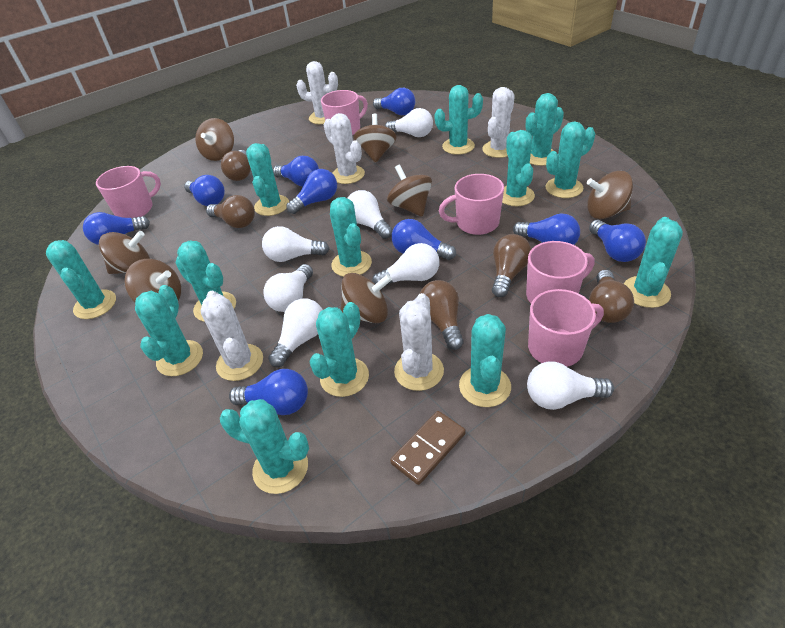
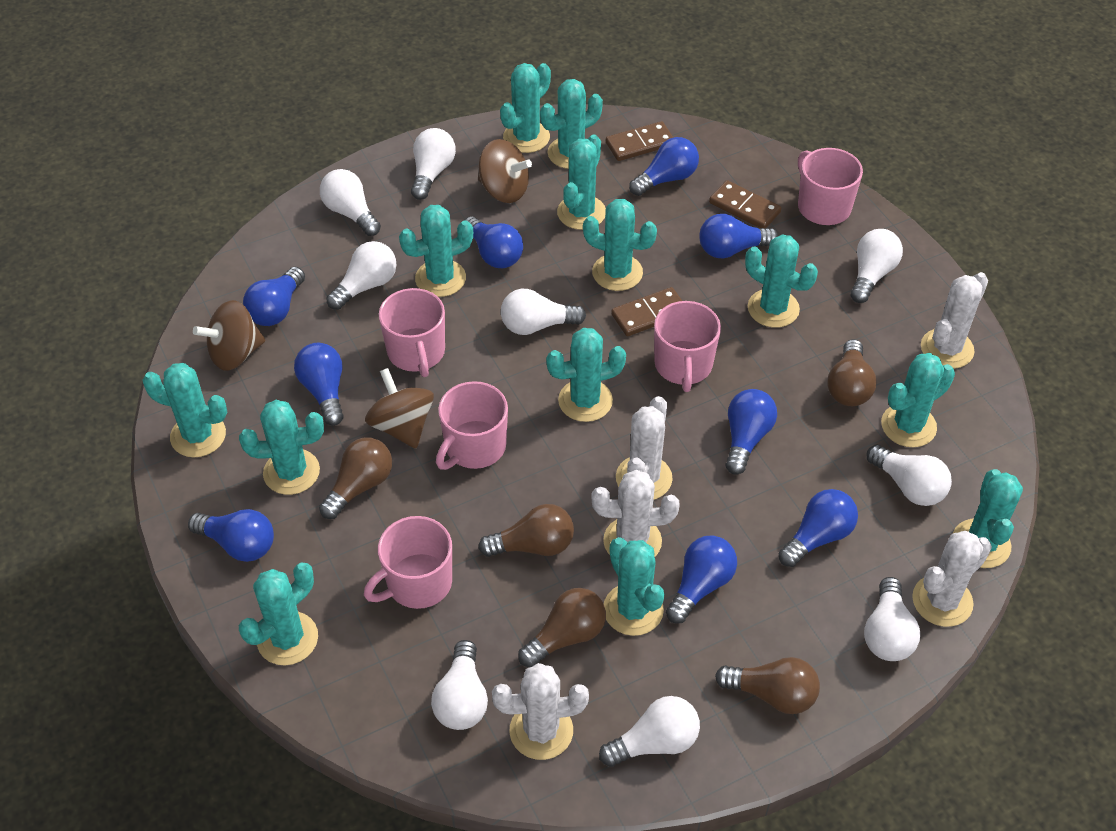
brown domino: 1 -> 3
brown spinning top: 7 -> 3
white light bulb: 7 -> 9

